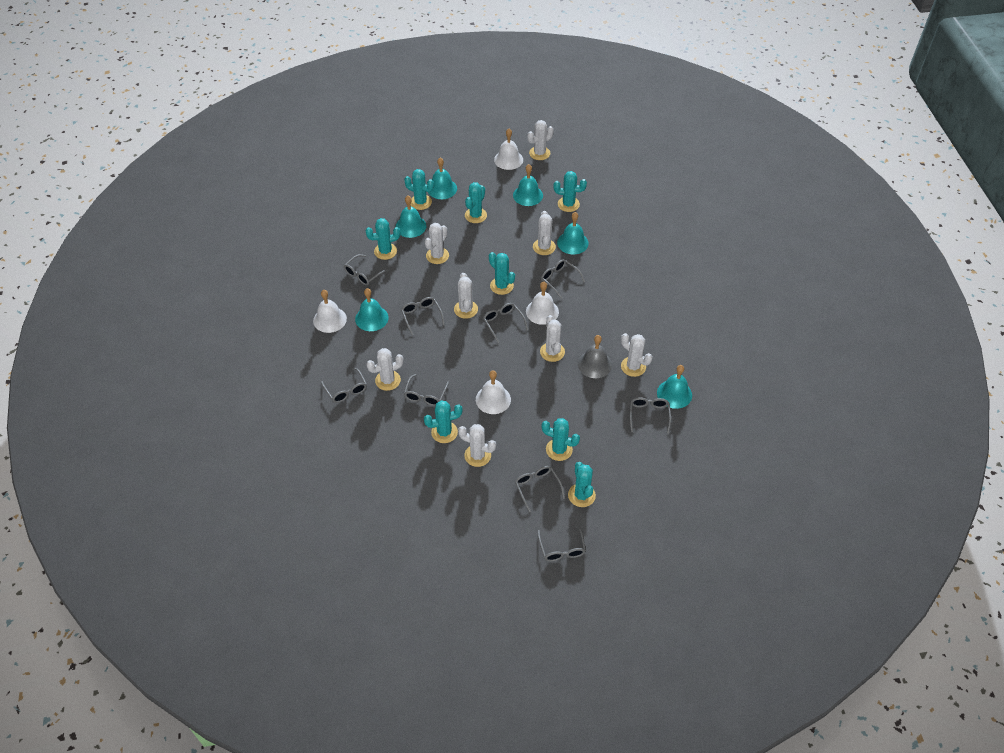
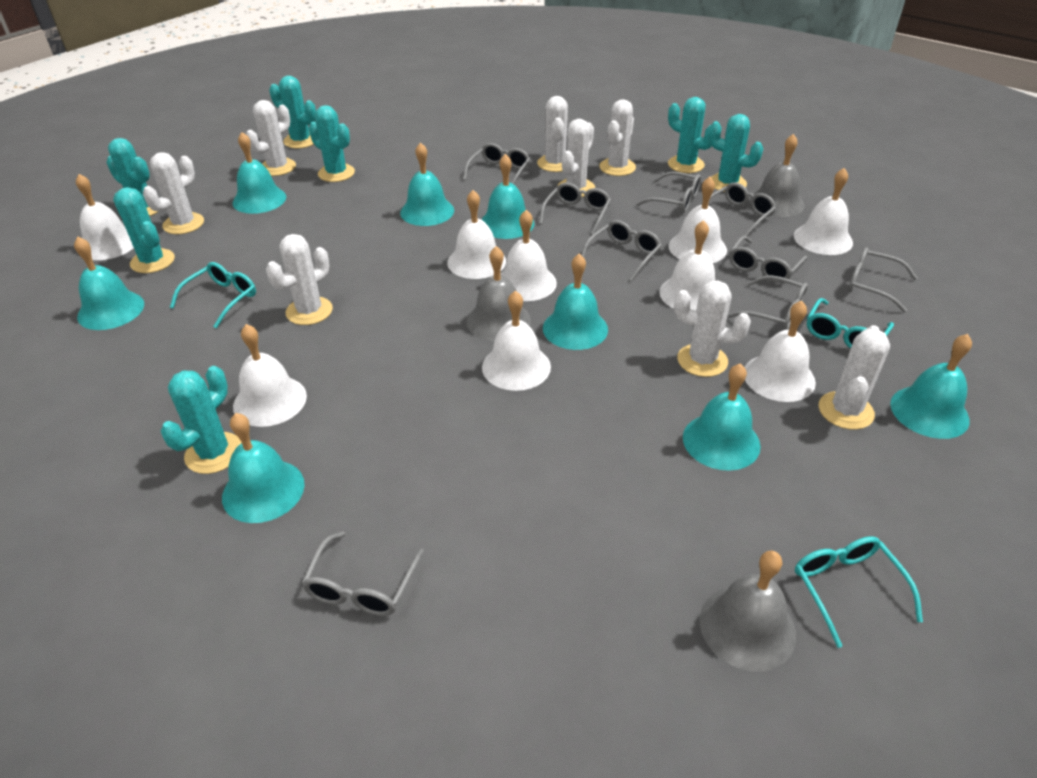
grey bell: 1 -> 3
turquoise bell: 6 -> 8
turquoise cactus: 8 -> 7
turquoise glasses: 0 -> 3
white bell: 4 -> 9

